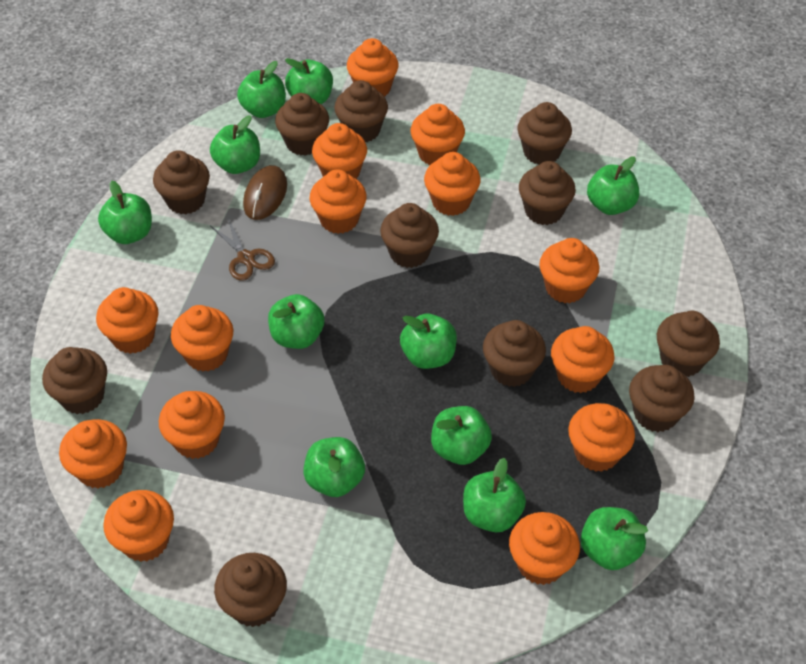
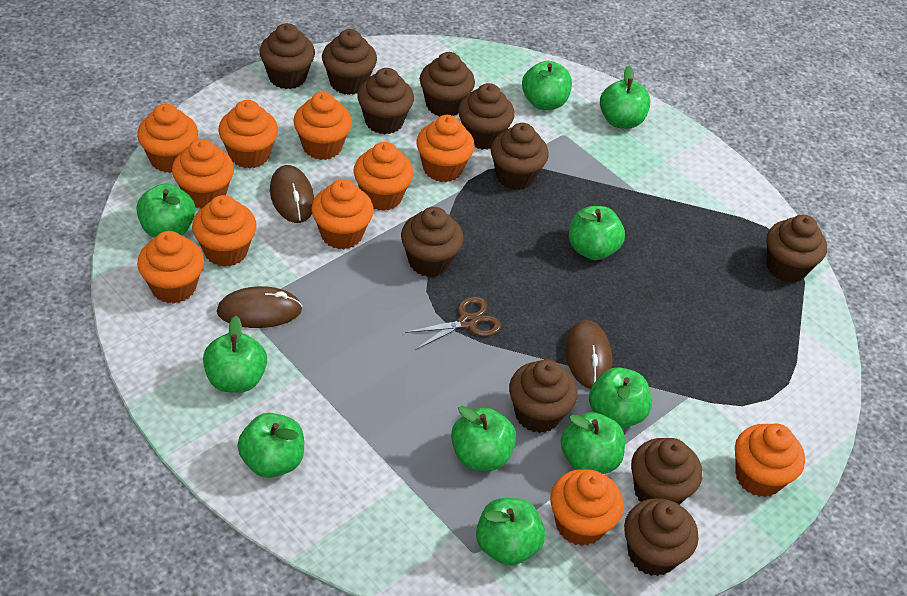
brown mouse: 1 -> 3
green apple: 11 -> 10
orange cupcake: 14 -> 11

